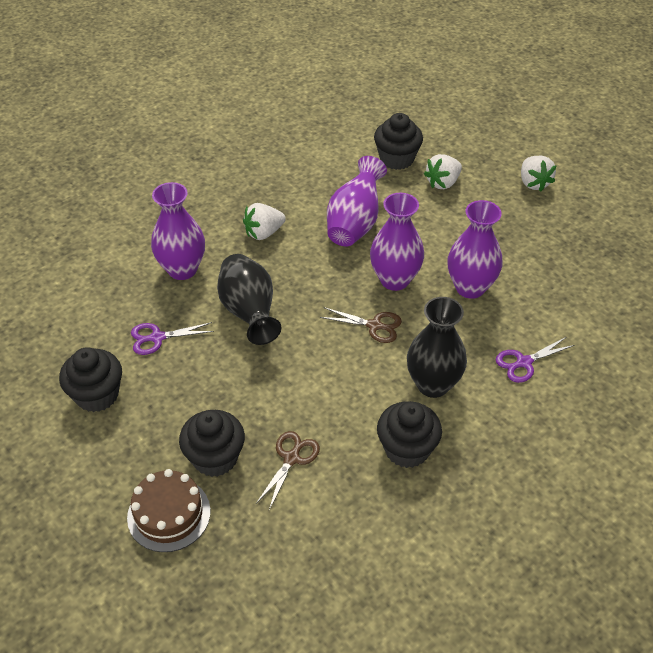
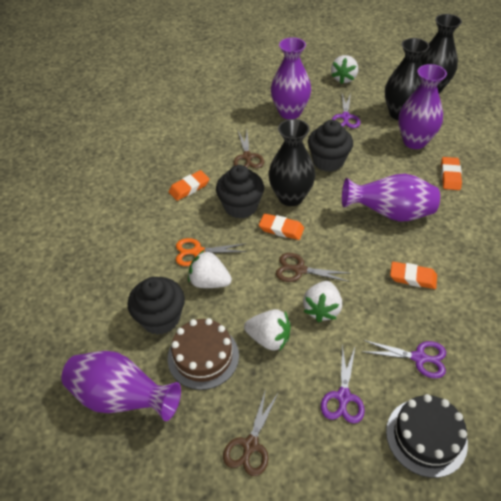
black cake: 0 -> 1
black cupcake: 4 -> 3
black vase: 2 -> 3
brown scissors: 2 -> 3
orange eraser: 0 -> 4
orange scissors: 0 -> 1
purple scissors: 2 -> 3
white strawberry: 3 -> 4

